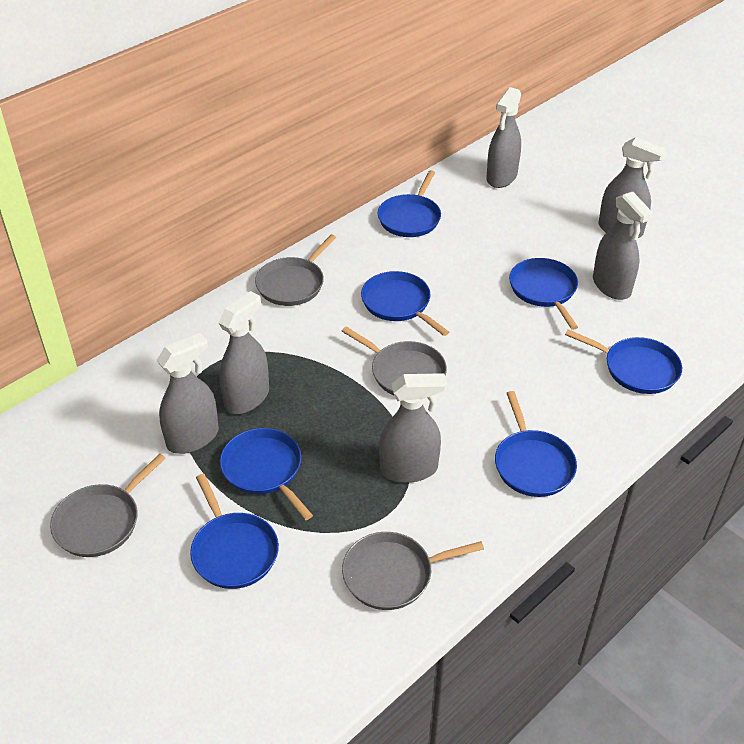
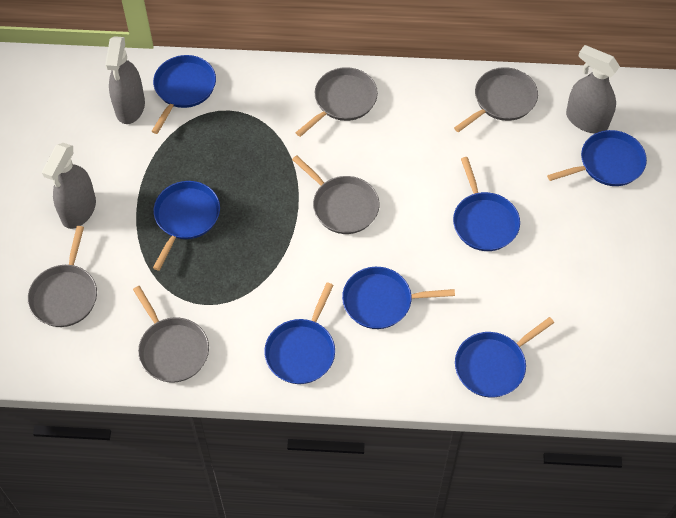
grey pan: 4 -> 5
grey spray bottle: 6 -> 3

